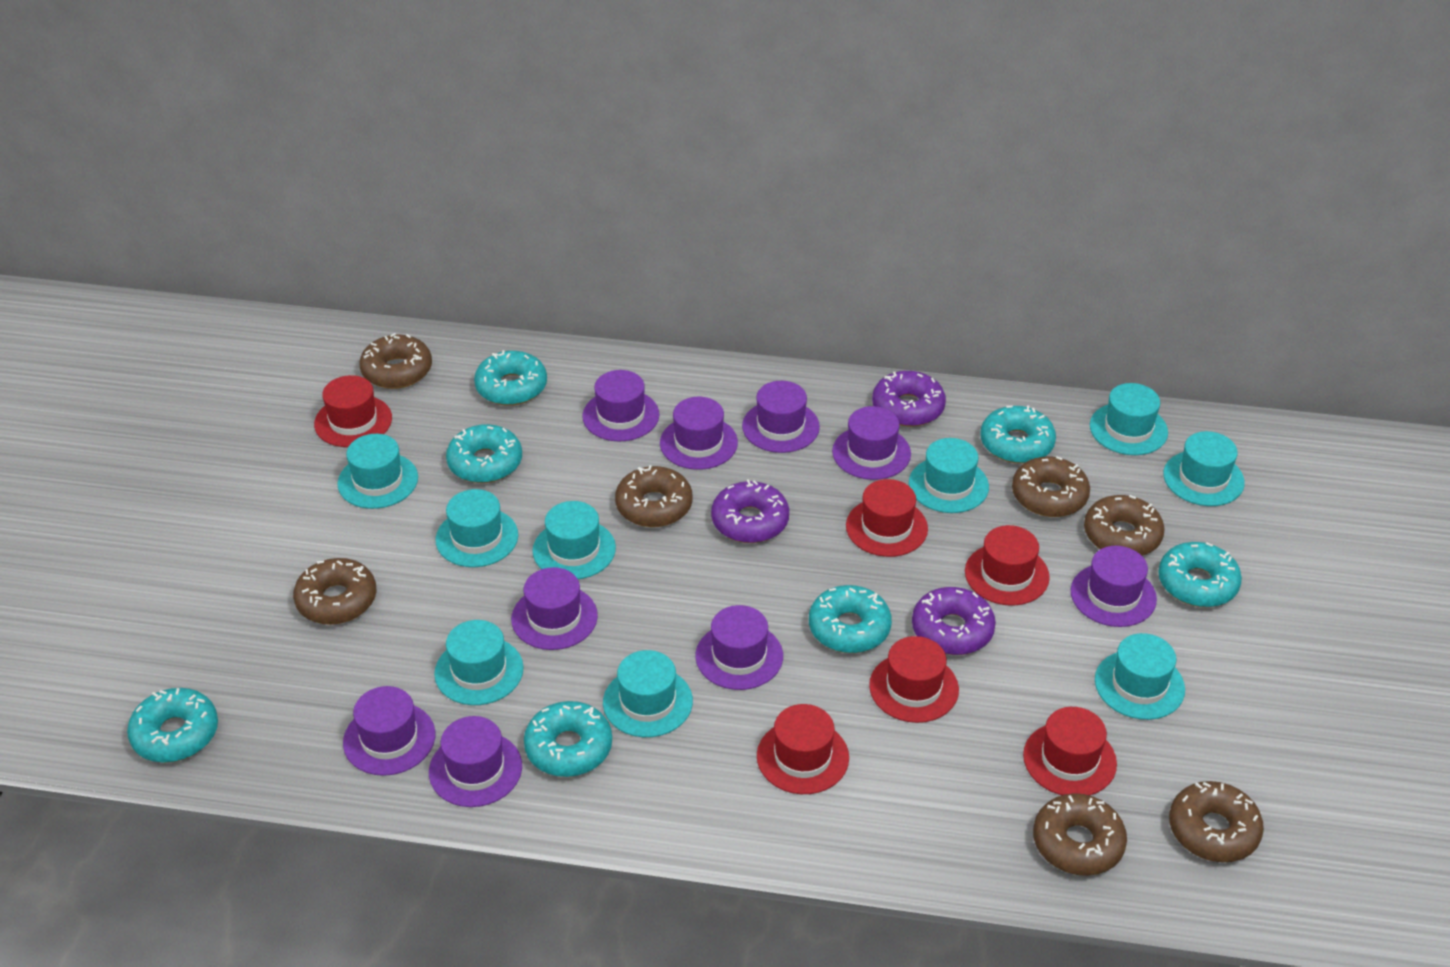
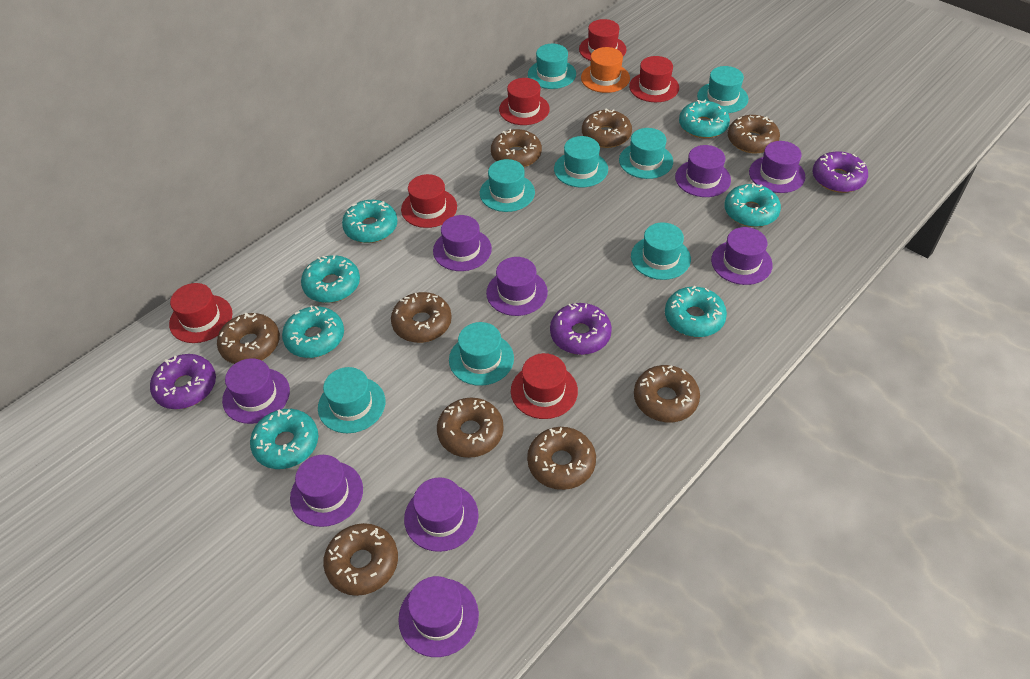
brown donut: 7 -> 9
orange hat: 0 -> 1
turquoise hat: 9 -> 8

